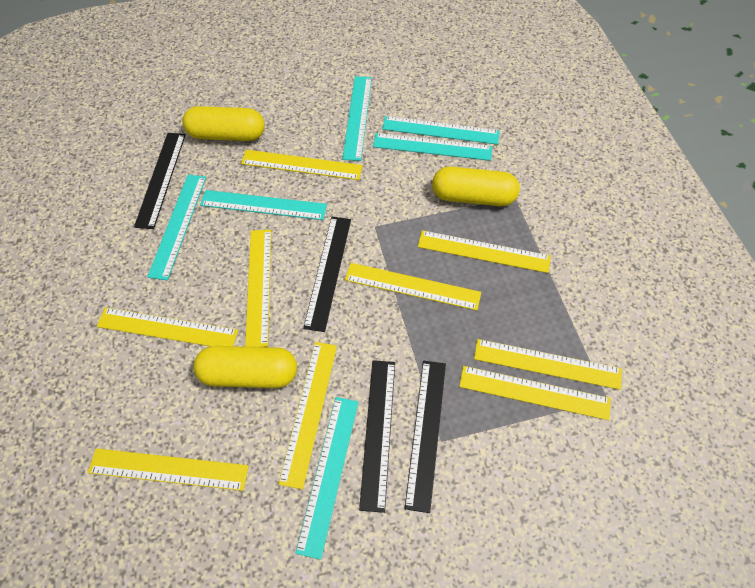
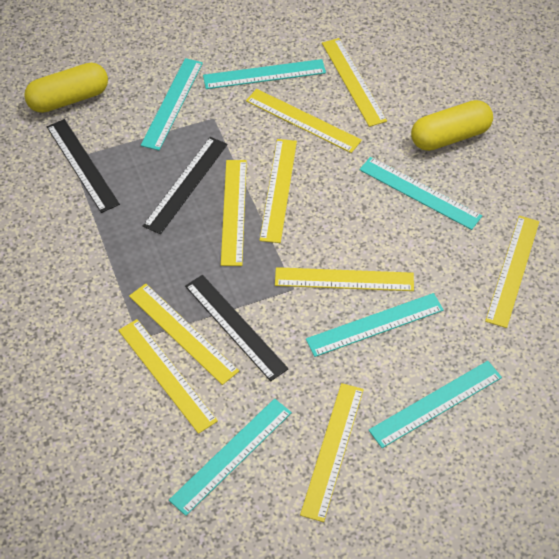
black ruler: 4 -> 3
yellow capsule: 3 -> 2

